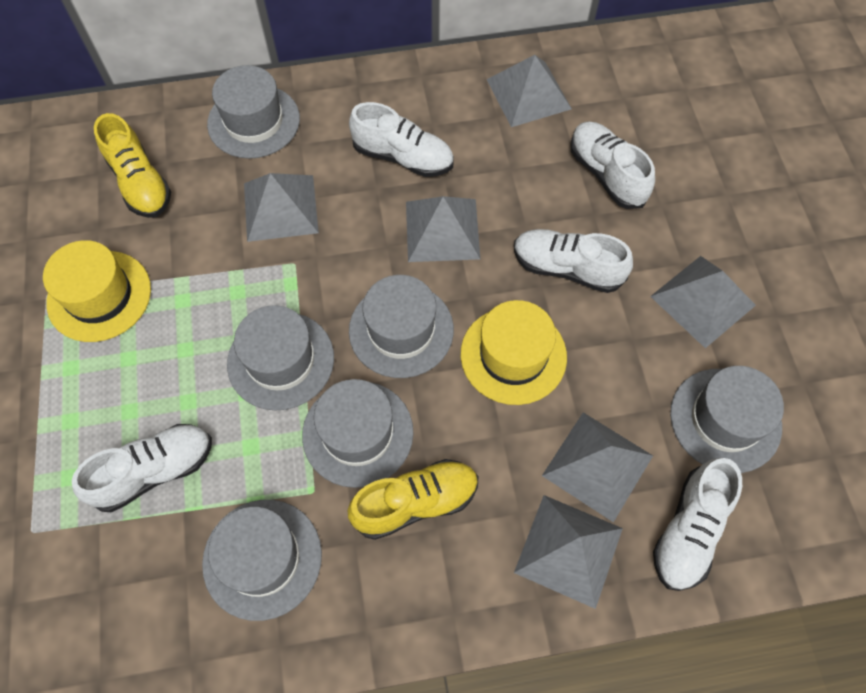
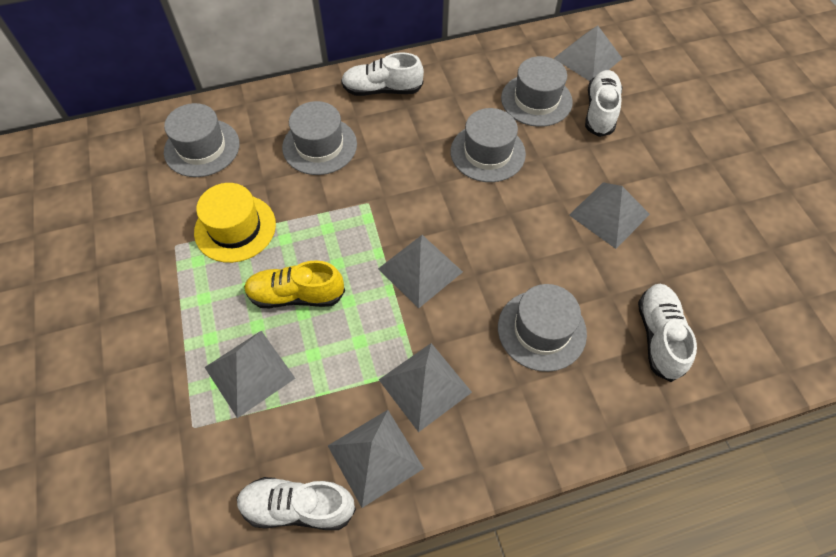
grey hat: 6 -> 5
white shoe: 5 -> 4
yellow hat: 2 -> 1
yellow shoe: 2 -> 1

